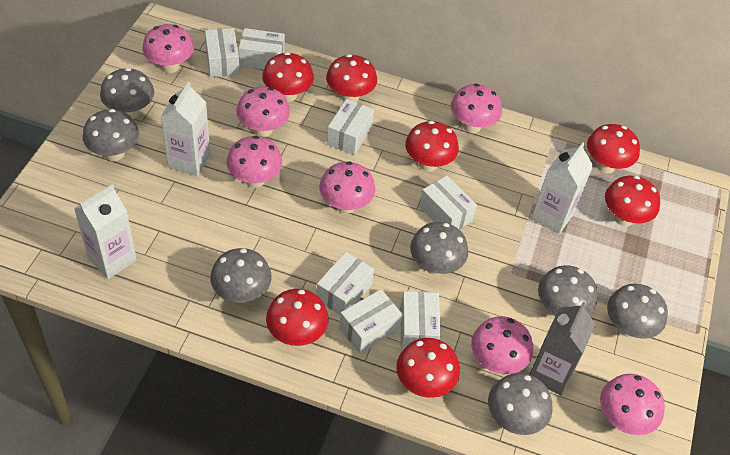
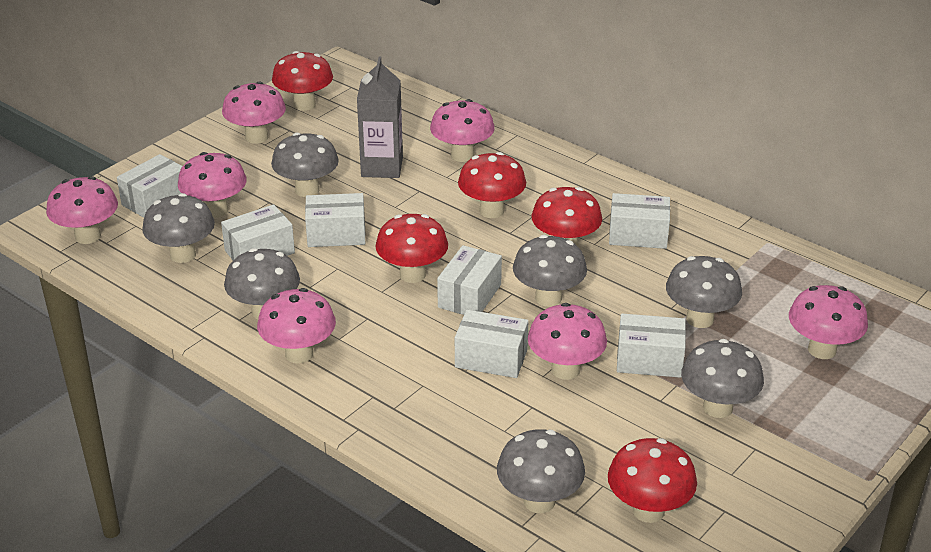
red mushroom: 7 -> 5
white carton: 3 -> 0

